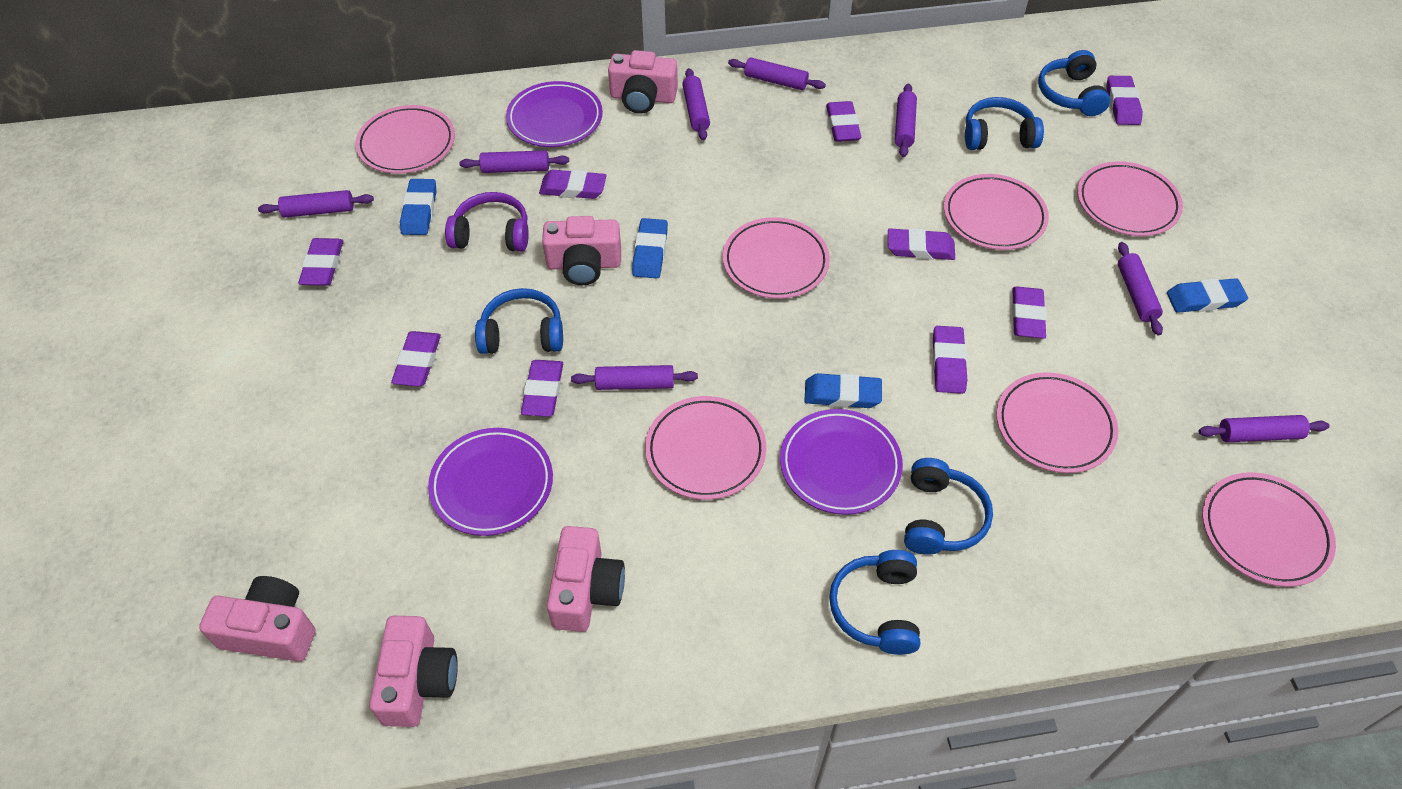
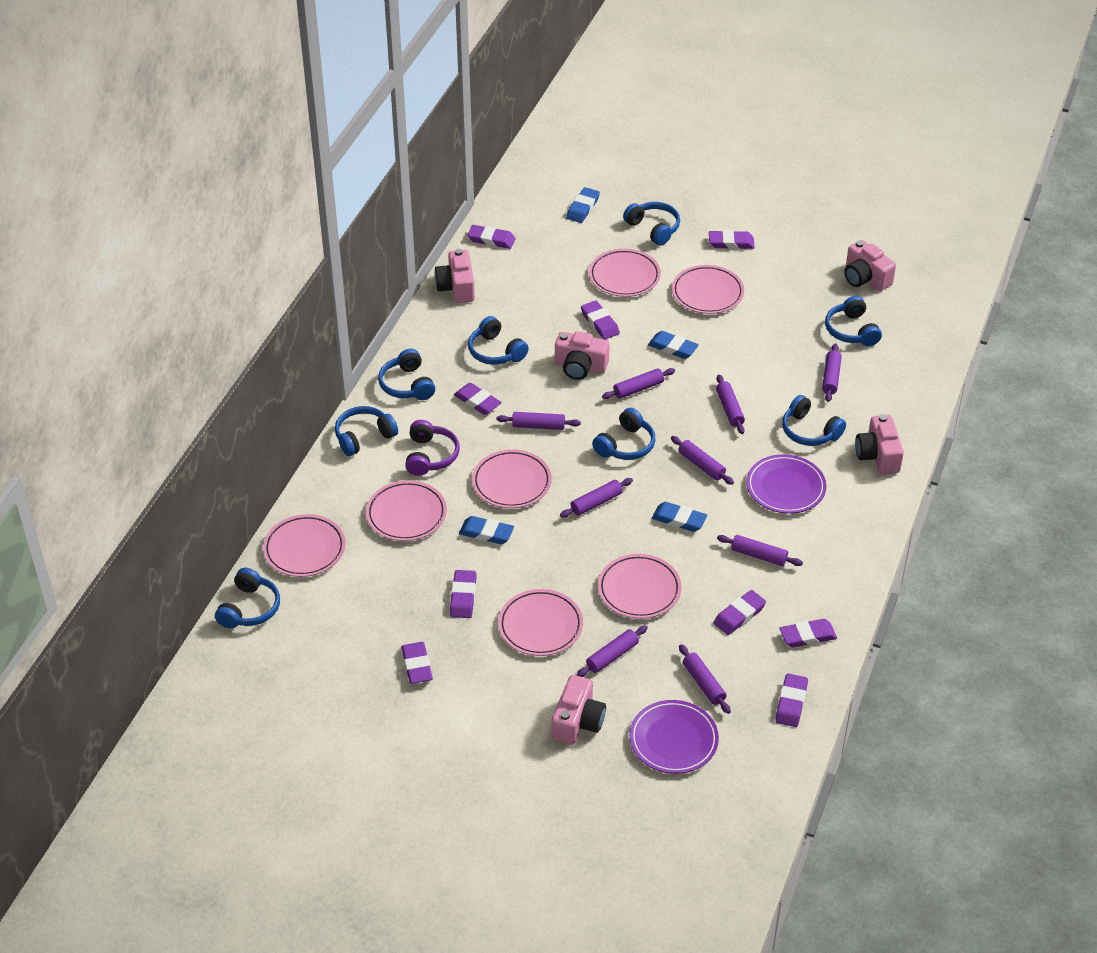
blue headphones: 5 -> 8
purple plate: 3 -> 2
purple rolling pin: 8 -> 9

